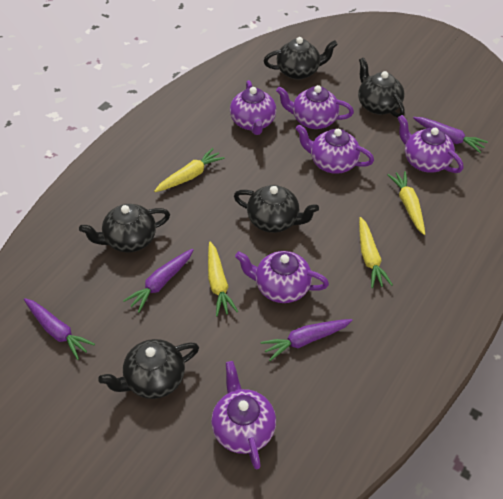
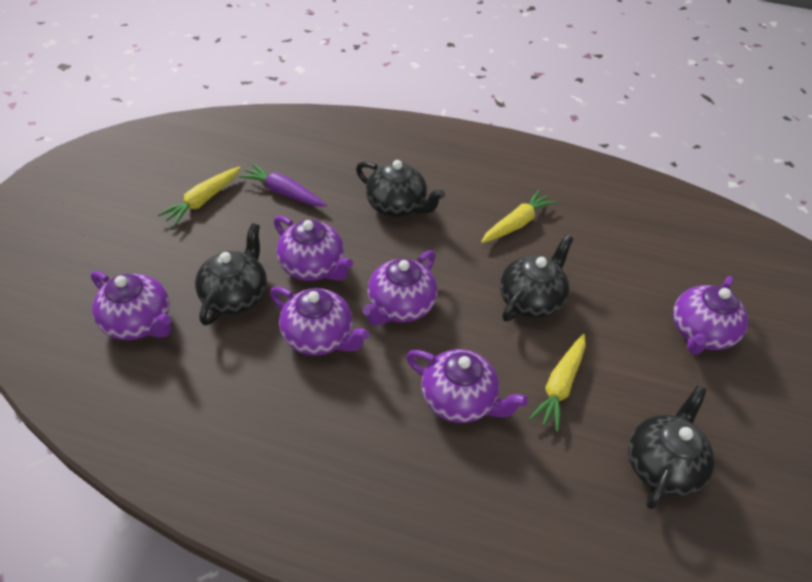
black teapot: 5 -> 4
purple carrot: 4 -> 1
yellow carrot: 4 -> 3

